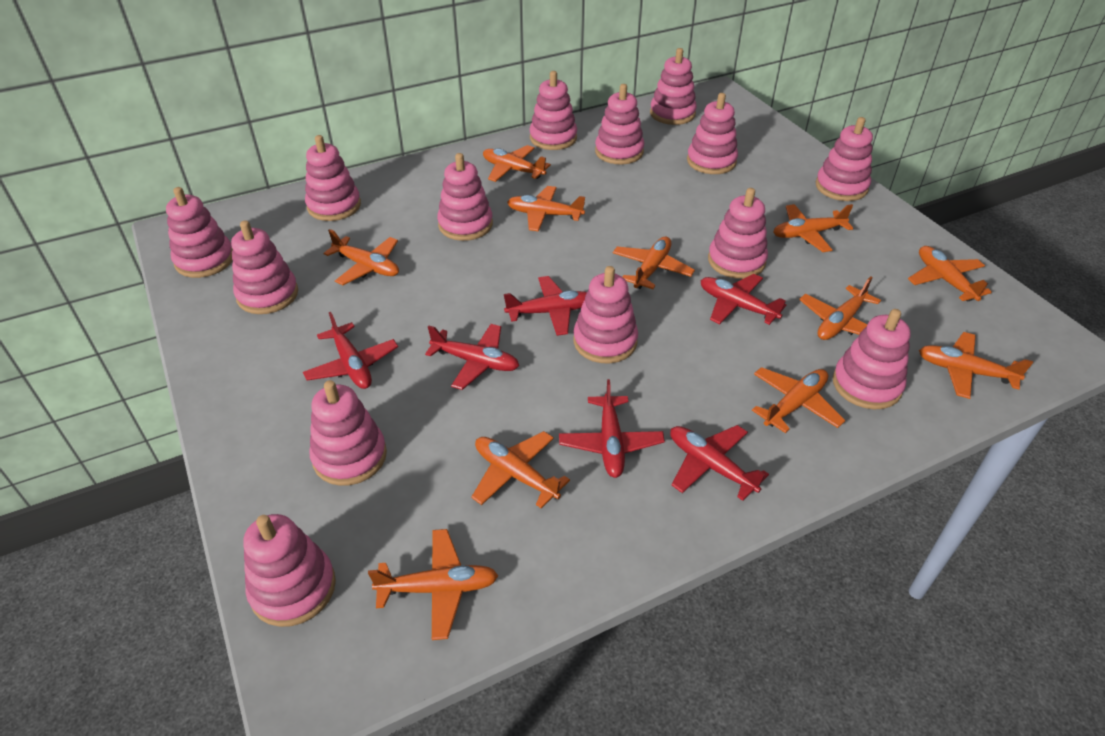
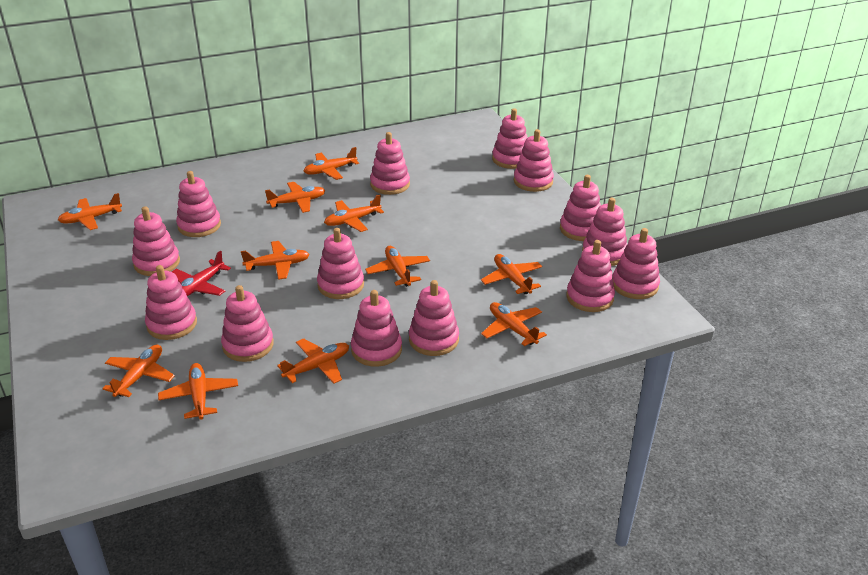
red plane: 6 -> 1

